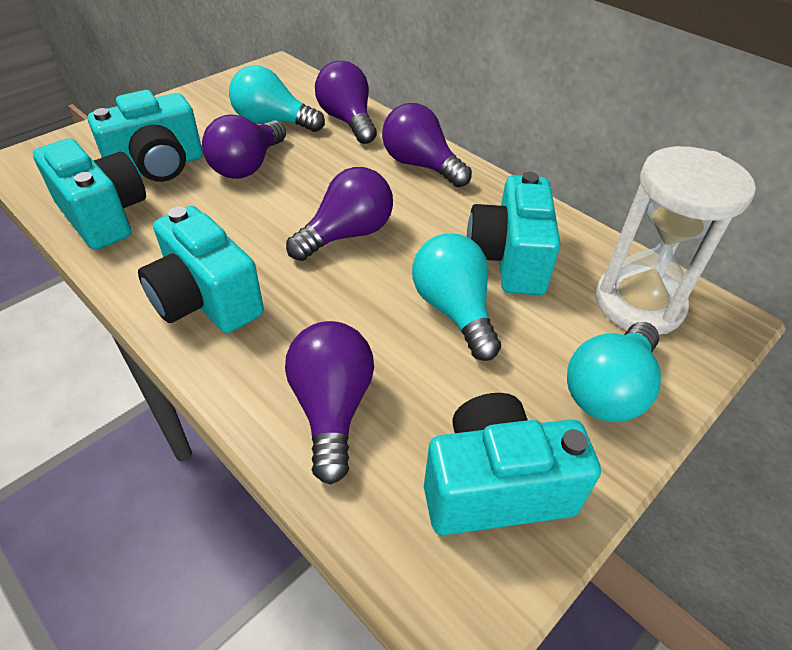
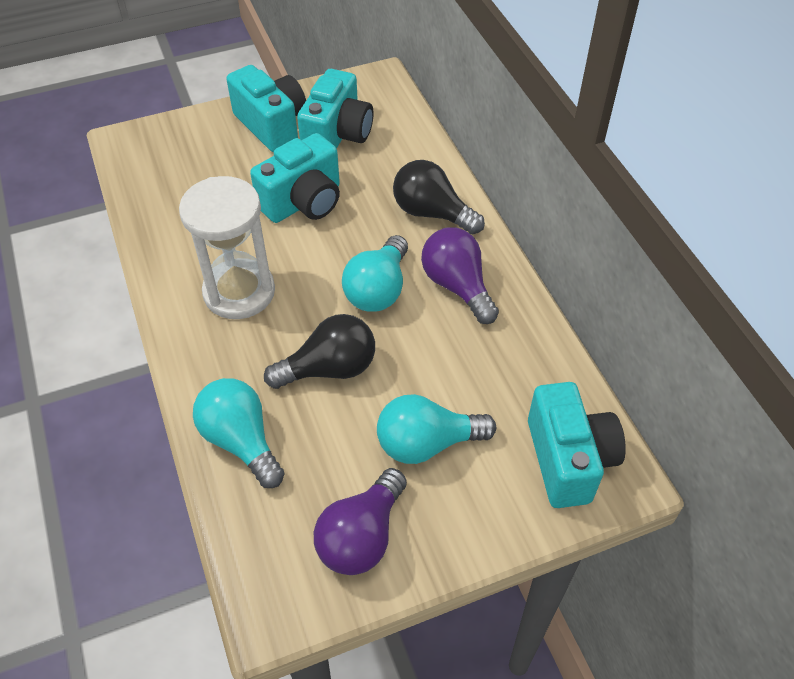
black light bulb: 0 -> 2
purple light bulb: 5 -> 2
turquoise camera: 5 -> 4

